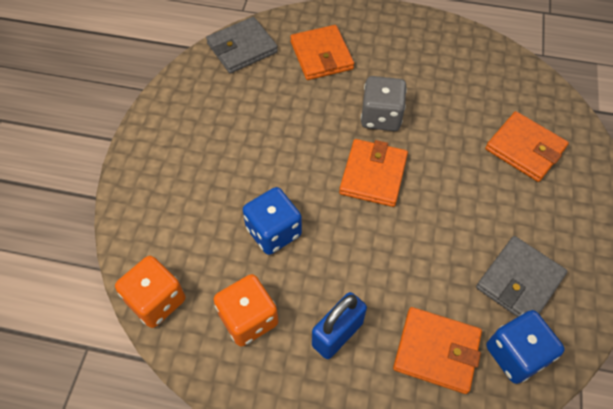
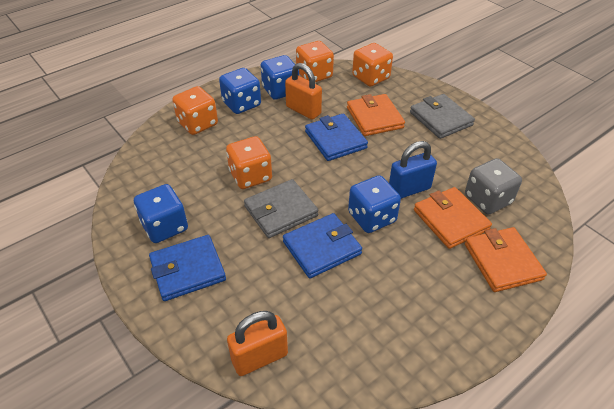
blue dice: 2 -> 4
blue wallet: 0 -> 3
orange dice: 2 -> 4
orange padlock: 0 -> 2
orange wallet: 4 -> 3

